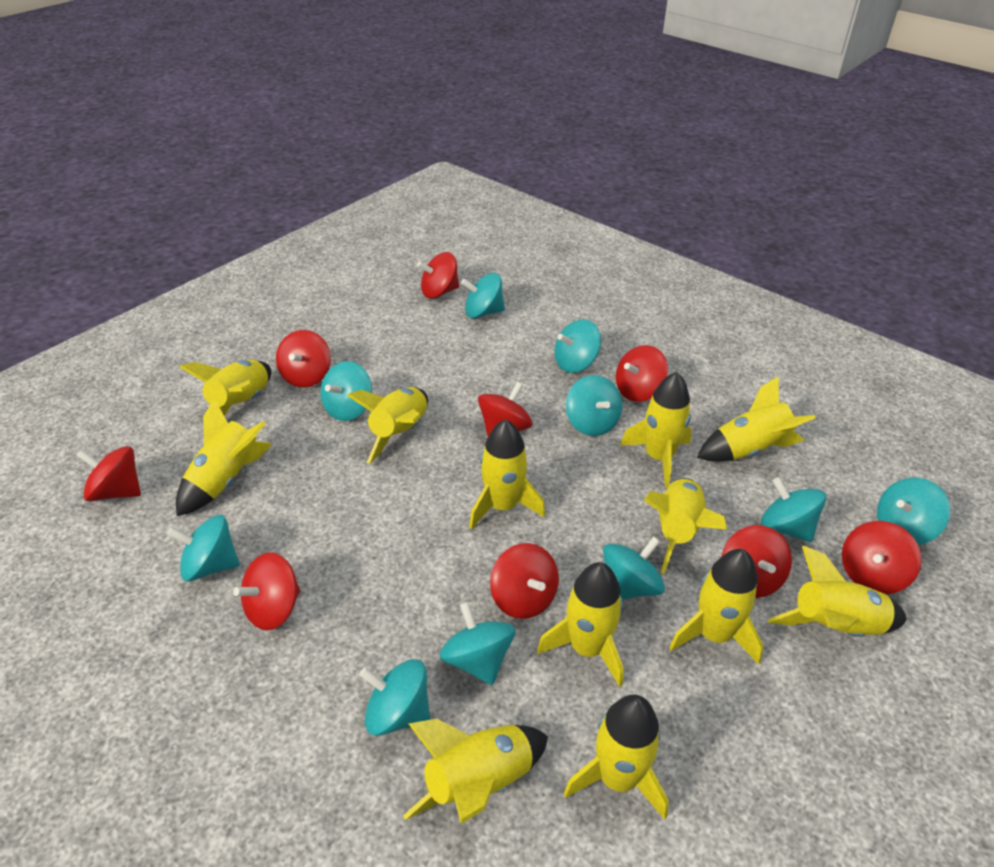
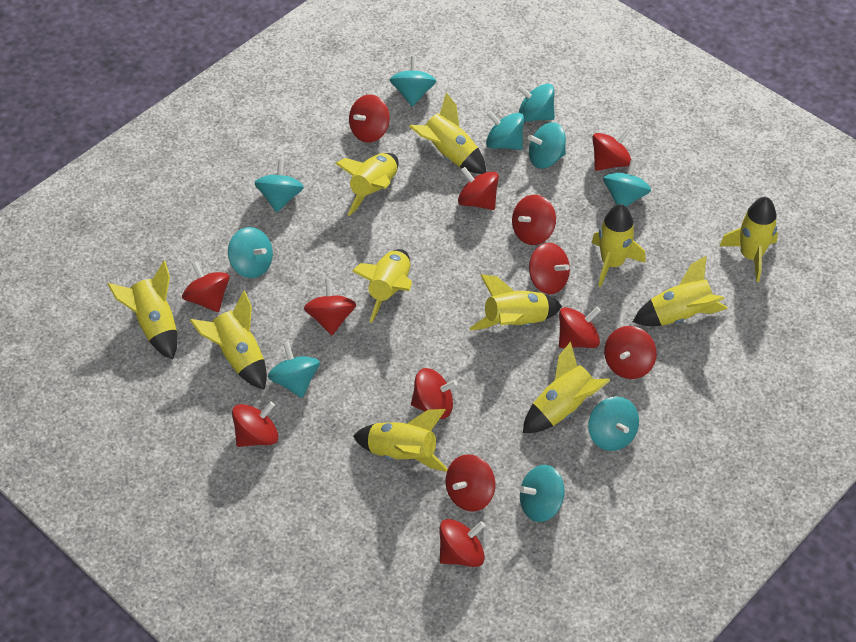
red spinning top: 9 -> 13
yellow rocket: 12 -> 11

